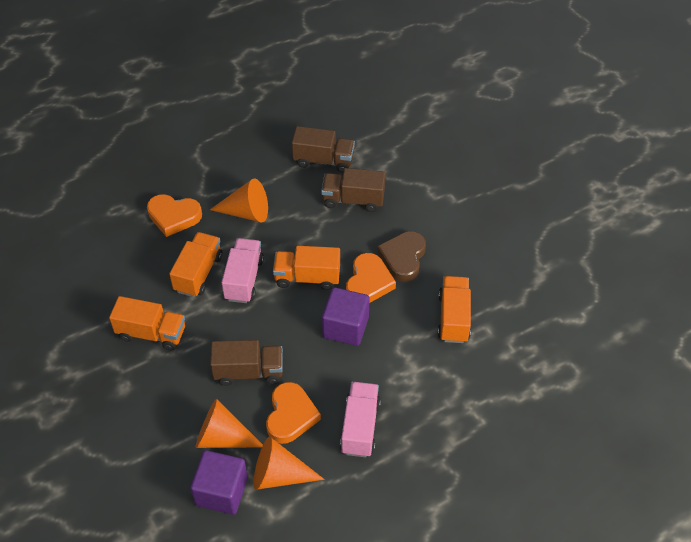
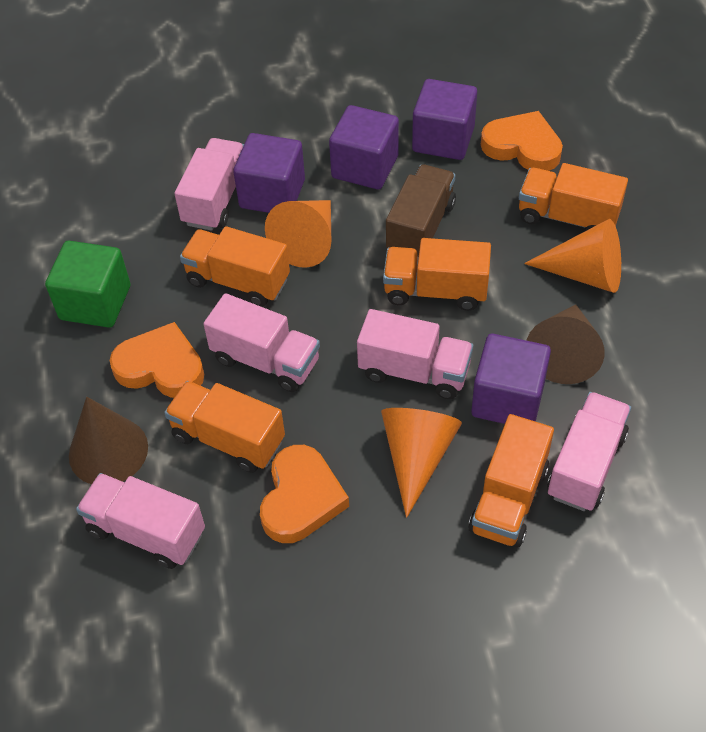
brown cone: 0 -> 2
brown heart: 1 -> 0
brown truck: 3 -> 1
green cube: 0 -> 1
orange truck: 4 -> 5
pink truck: 2 -> 5
purple cube: 2 -> 4

